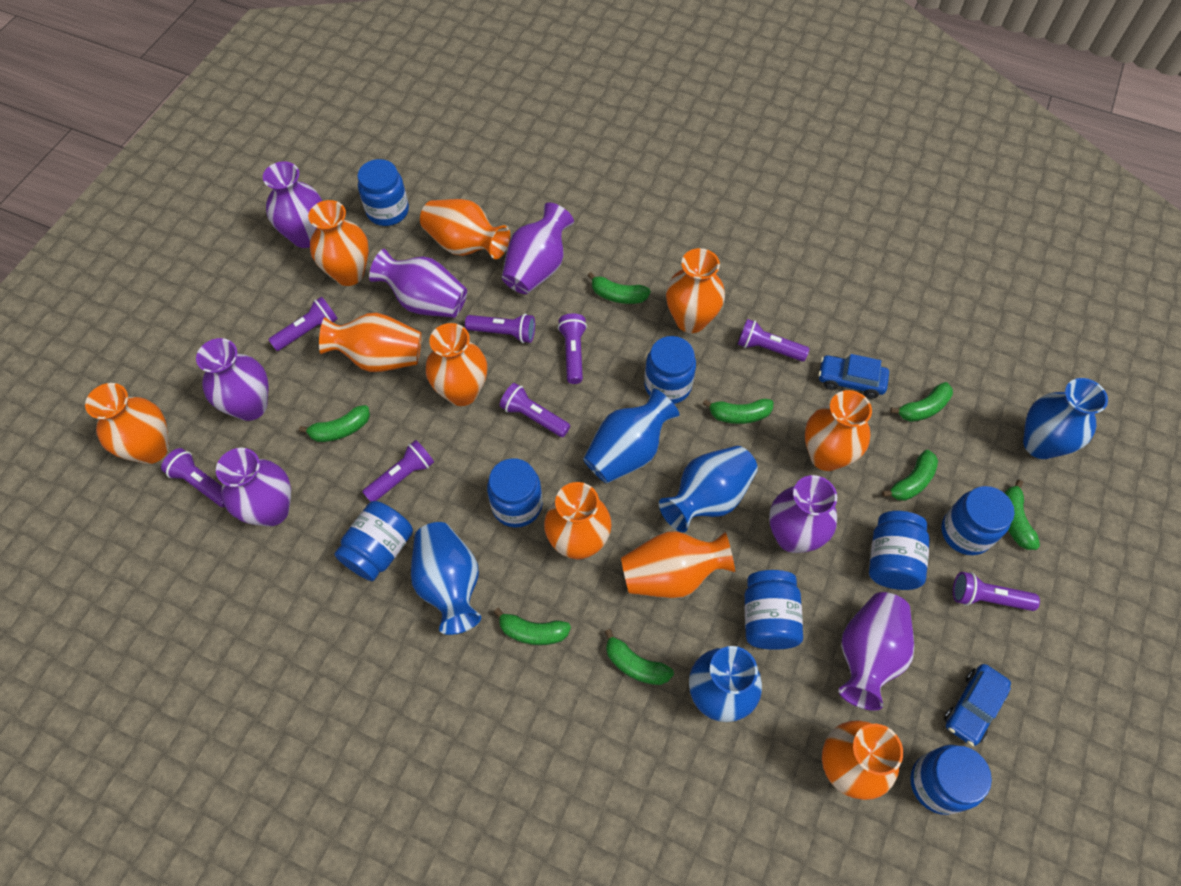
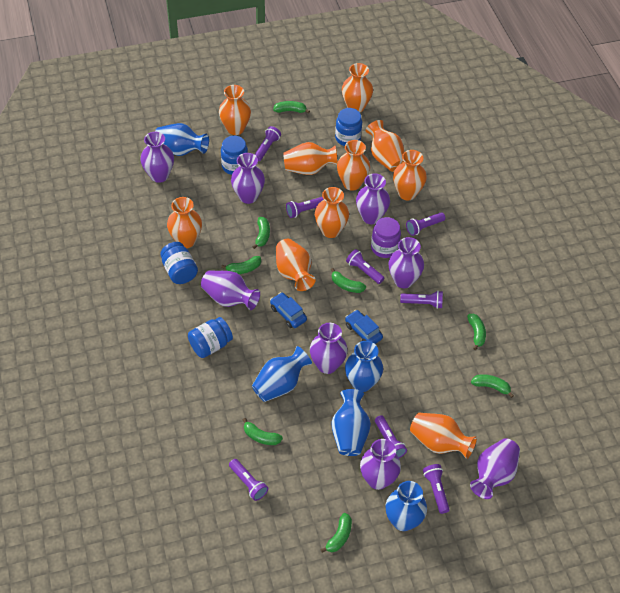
blue jar: 8 -> 4
purple jar: 0 -> 1
purple vase: 7 -> 8

